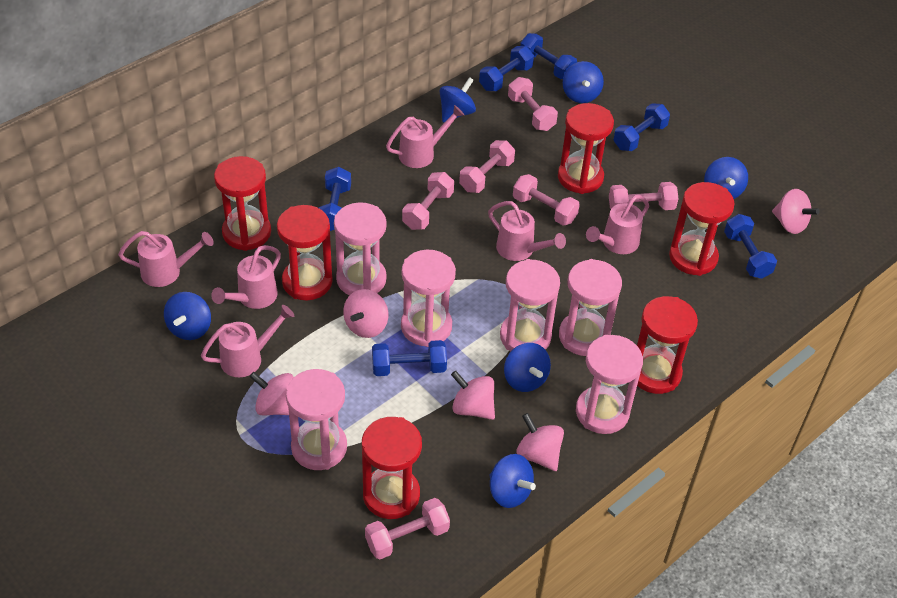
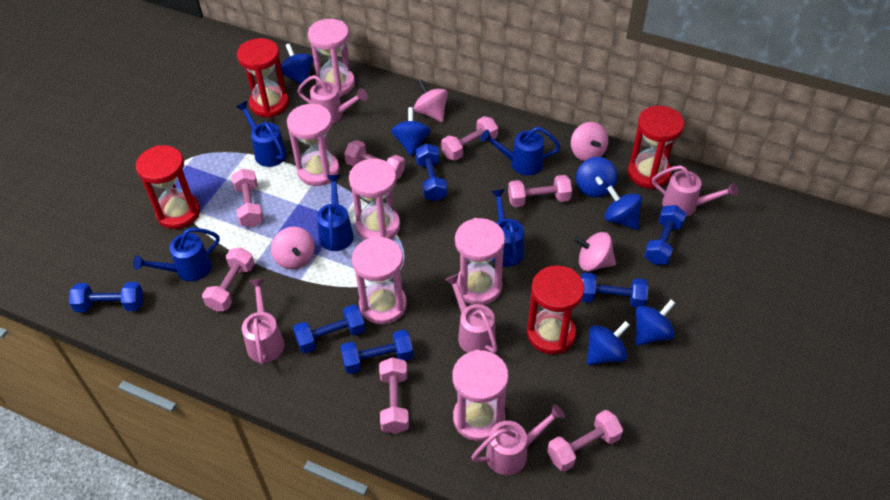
blue watering can: 0 -> 5
pink dumbbell: 6 -> 7
pink spinning top: 5 -> 4
pink watering can: 6 -> 5
red hourglass: 6 -> 4

